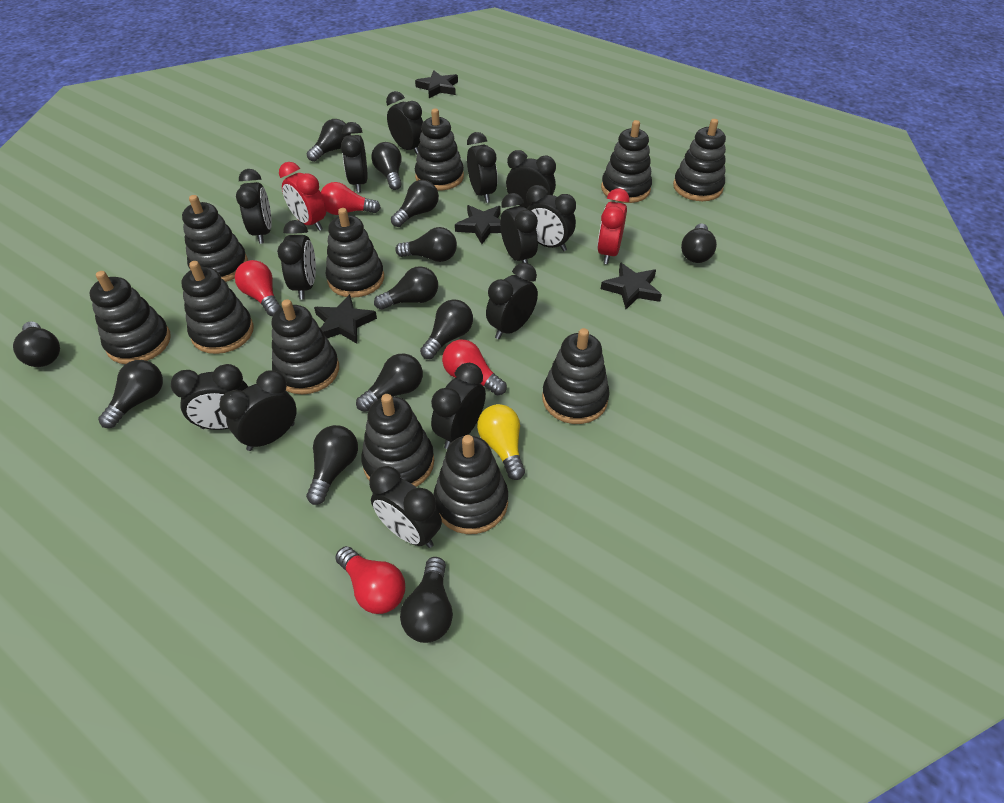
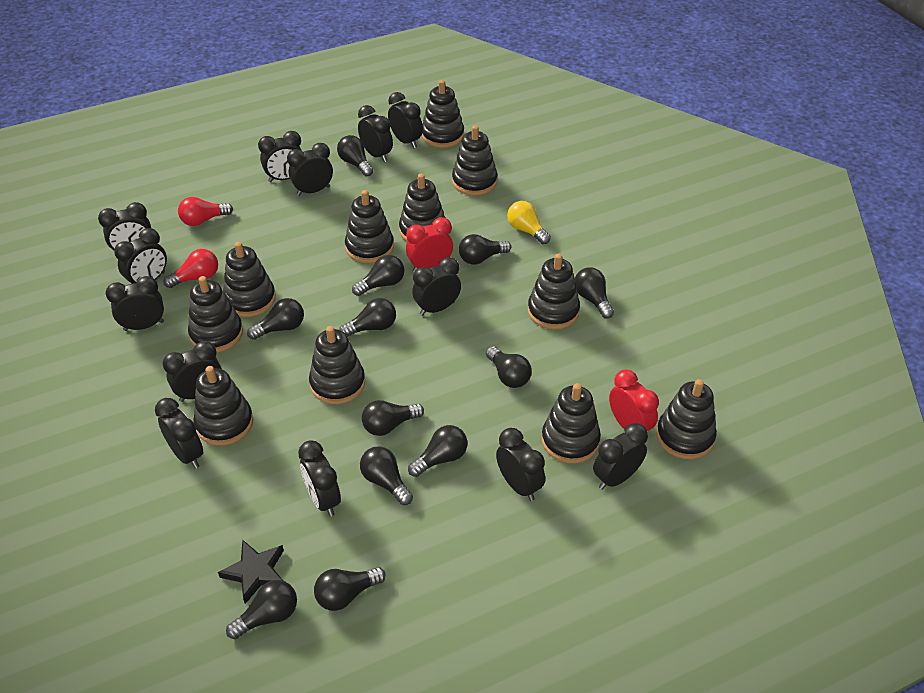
black star: 4 -> 1
red light bulb: 4 -> 2

